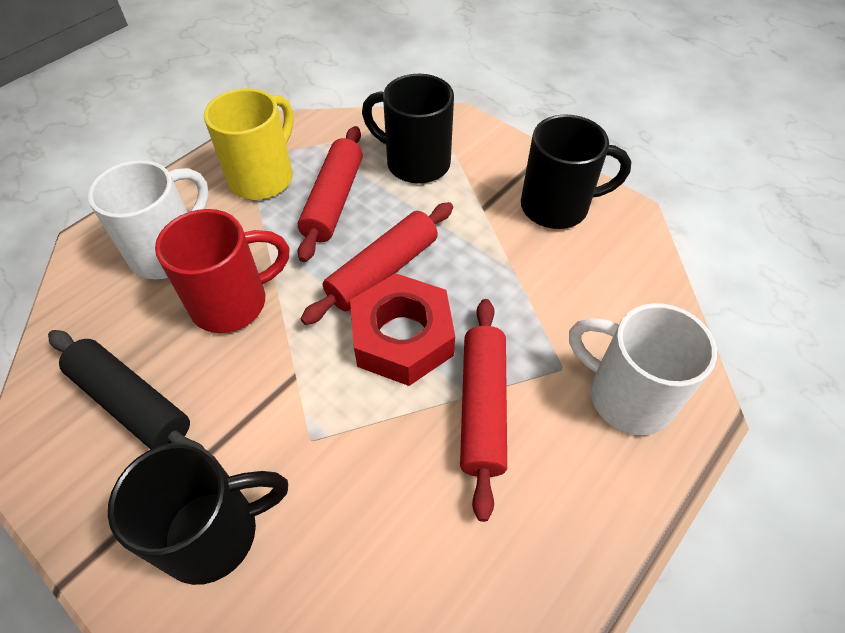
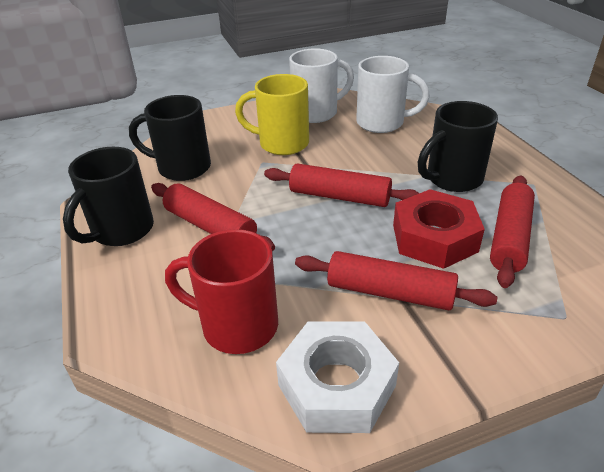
black rolling pin: 1 -> 0
red rolling pin: 3 -> 4
white nut: 0 -> 1

